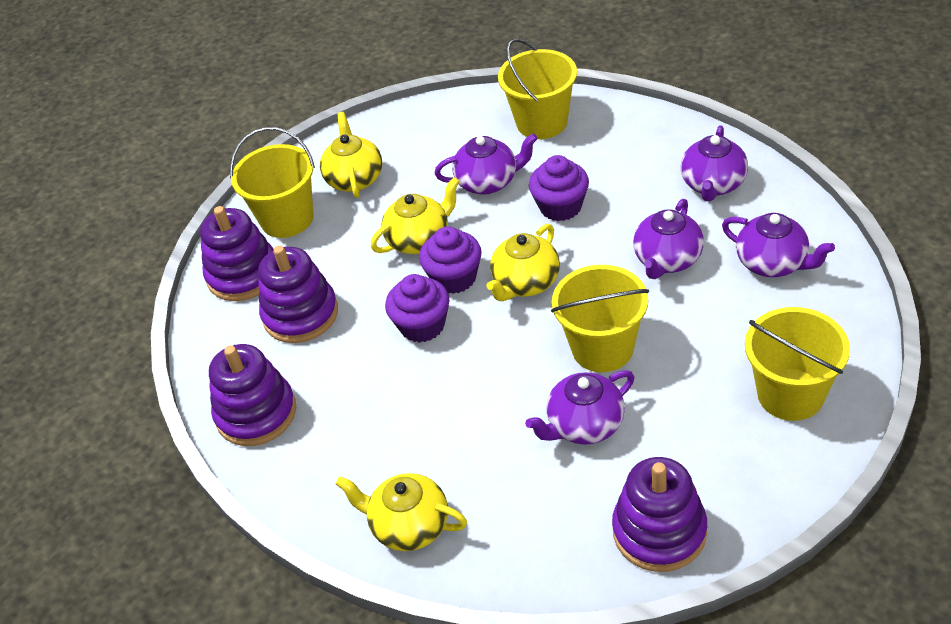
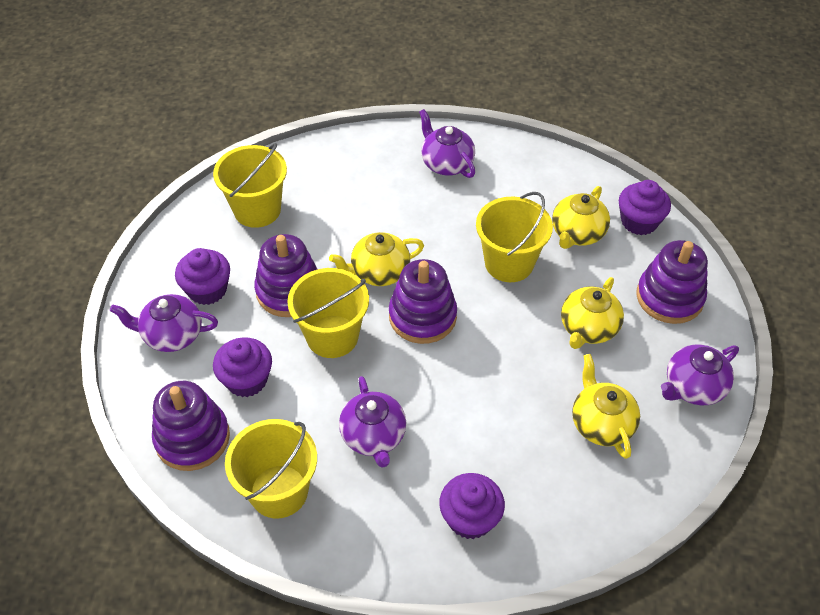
purple cupcake: 3 -> 4
purple teapot: 5 -> 4

